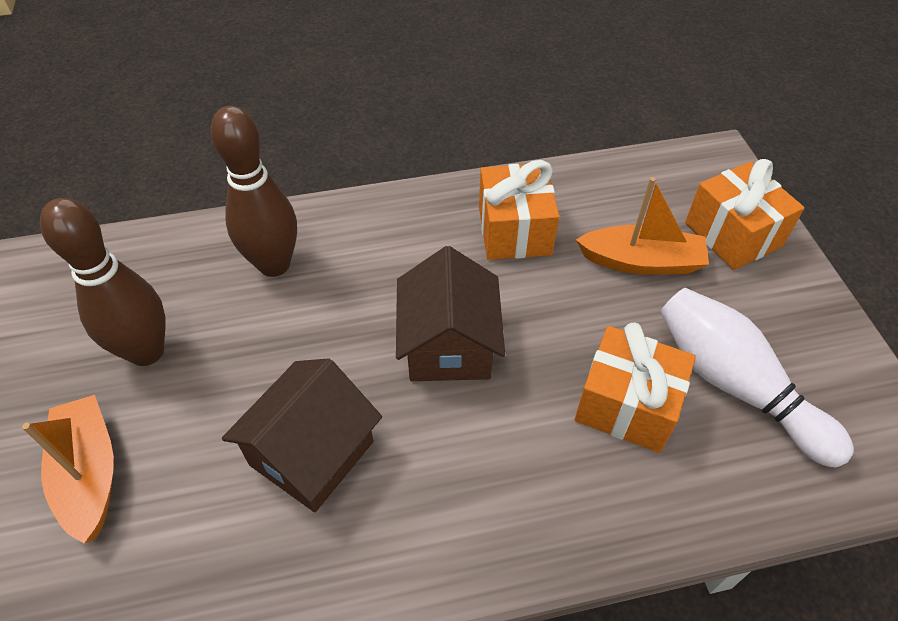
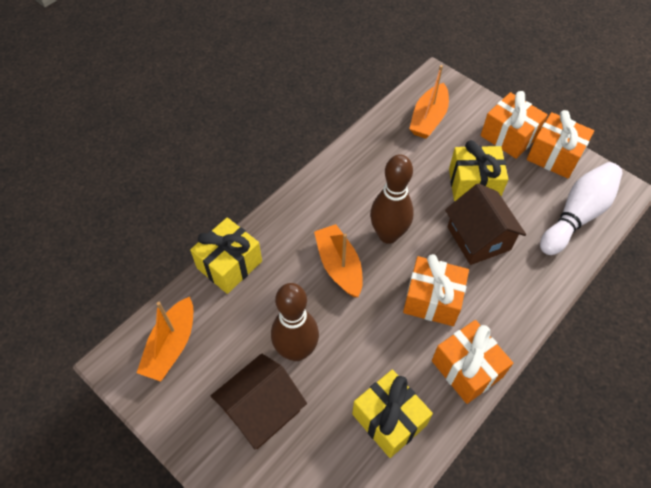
orange boat: 2 -> 3
orange gift: 3 -> 4
yellow gift: 0 -> 3

